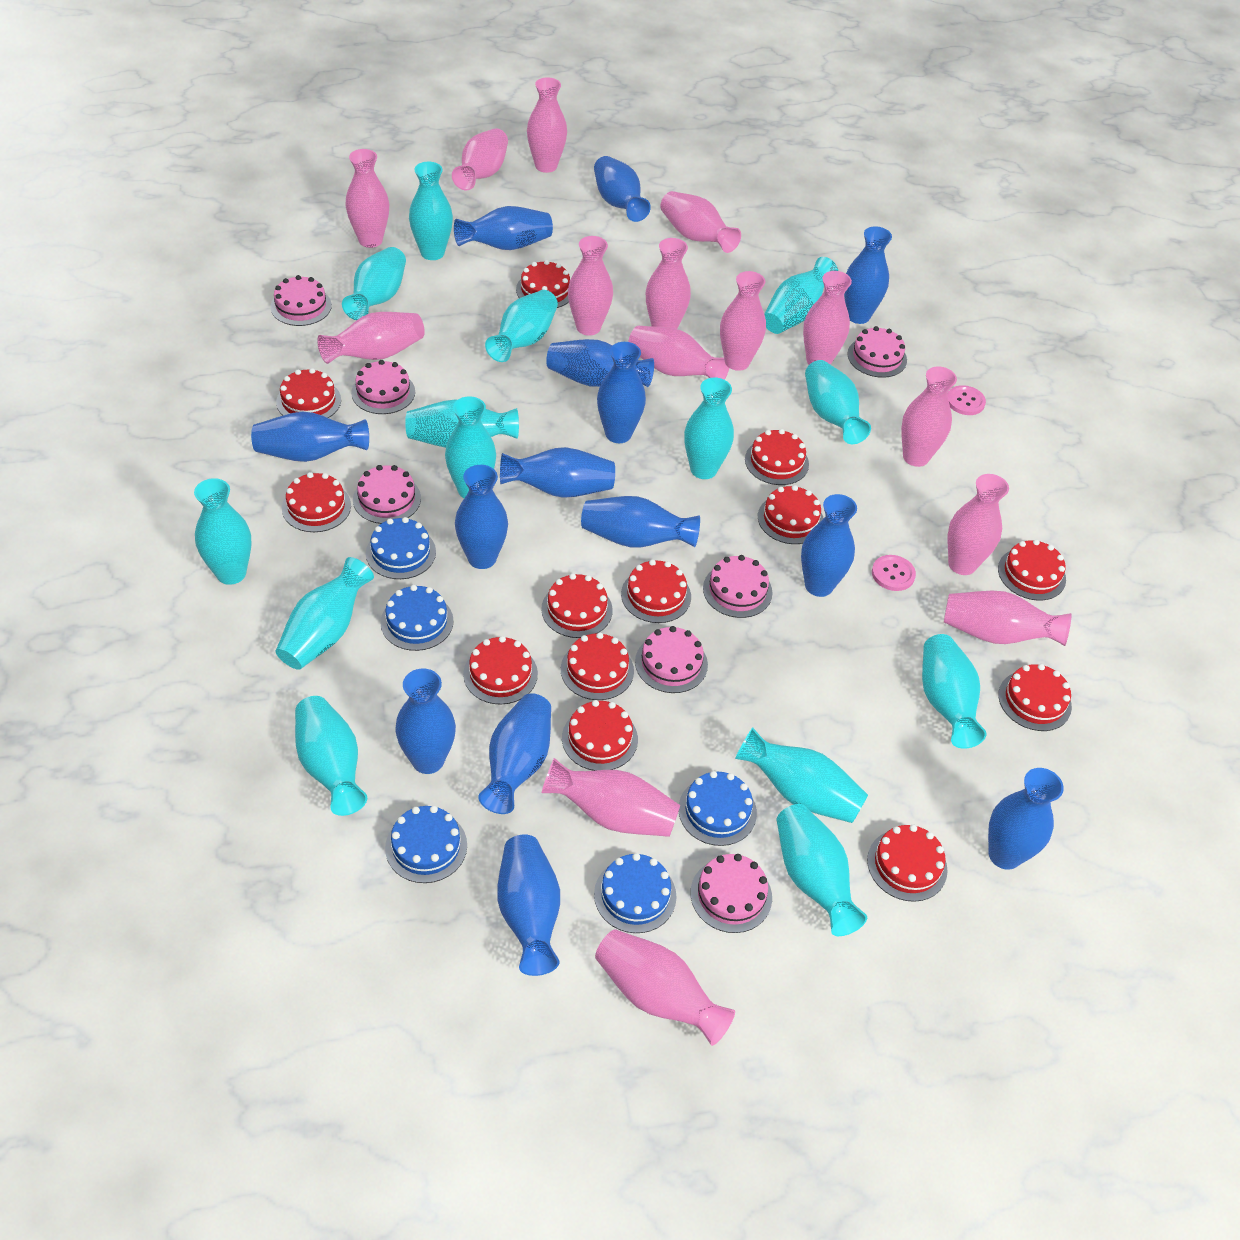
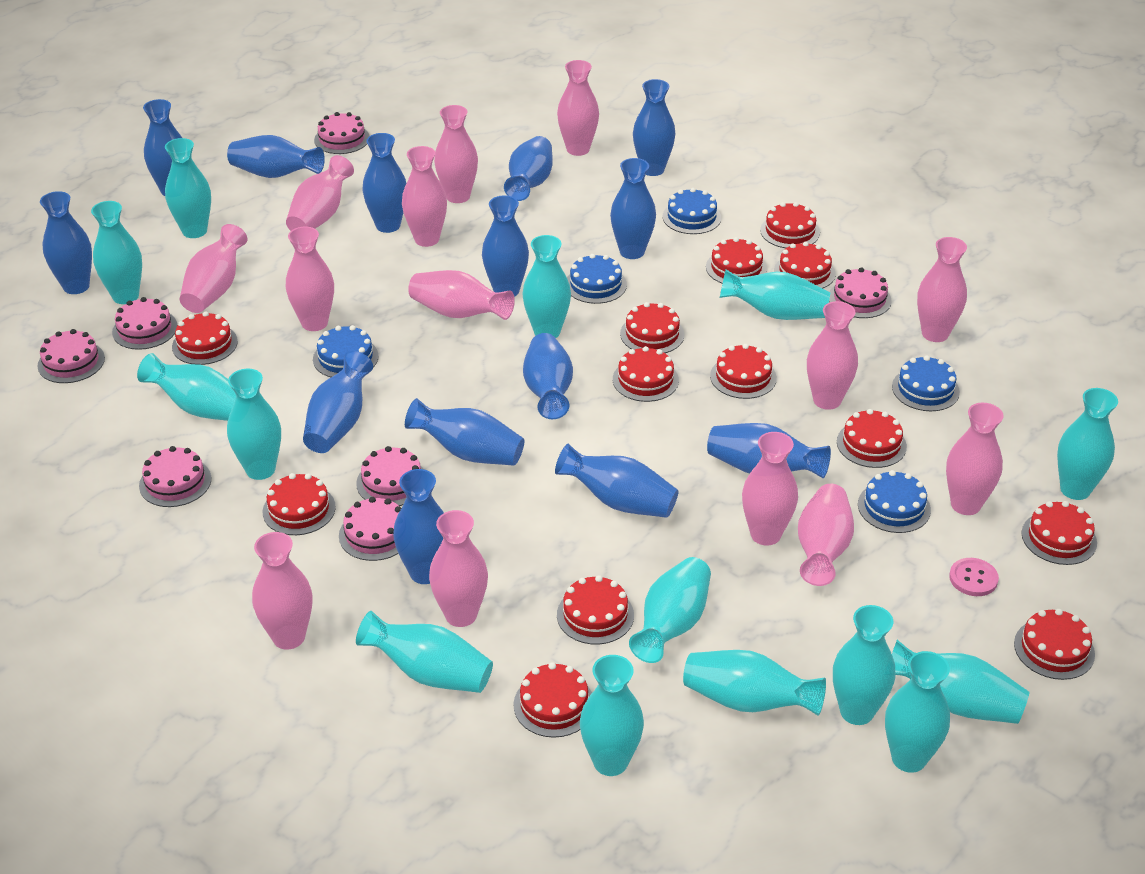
pink button: 2 -> 1
pink vase: 15 -> 14

